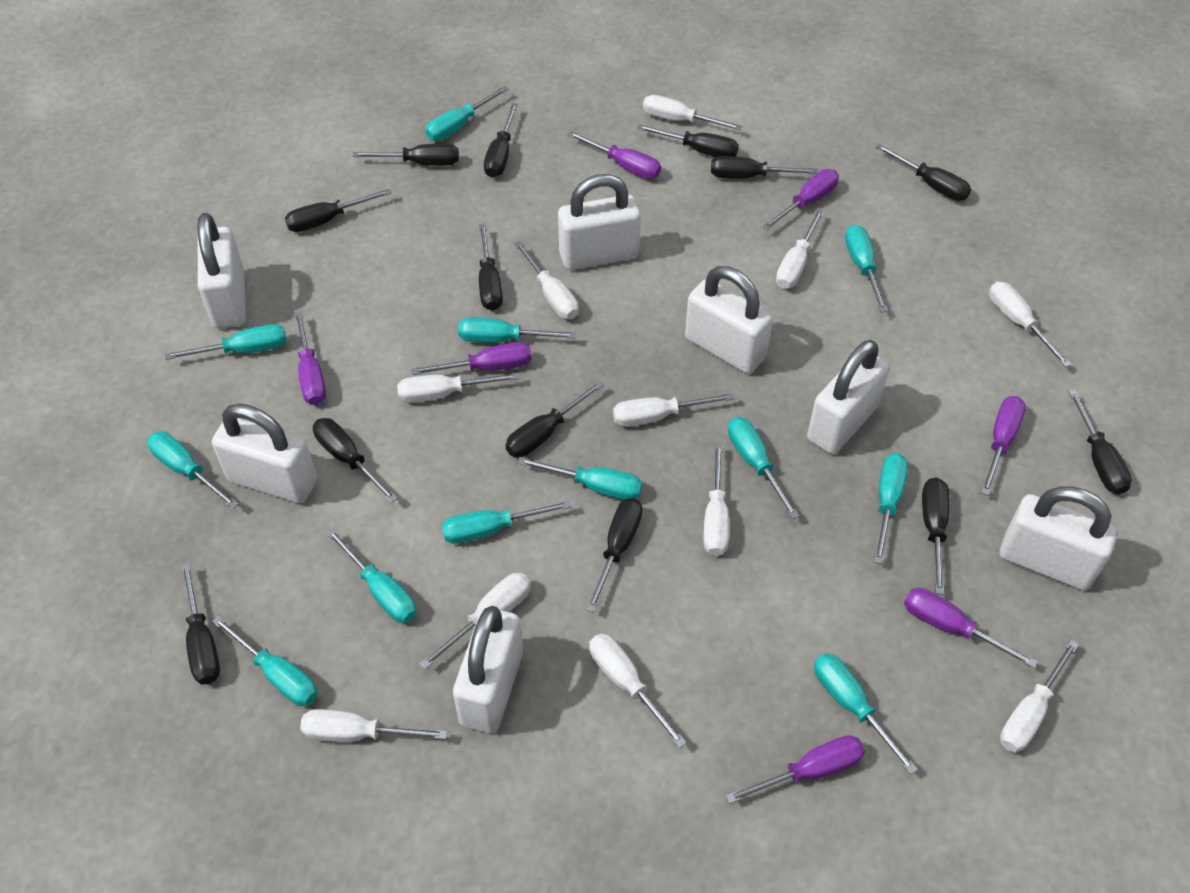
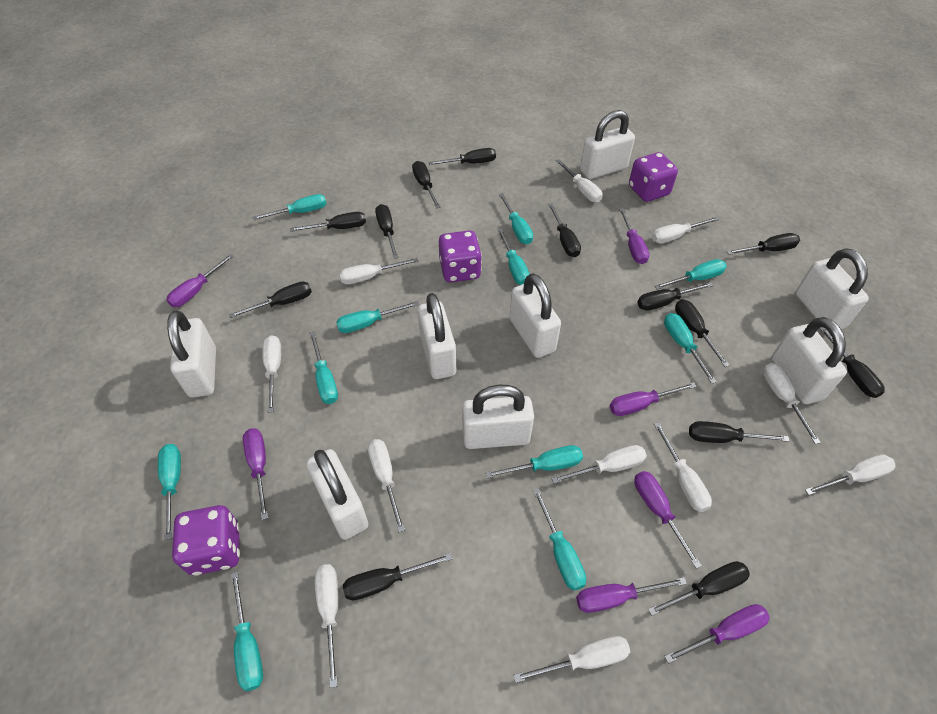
purple dice: 0 -> 3
turquoise screwdriver: 12 -> 11
white padlock: 7 -> 8

